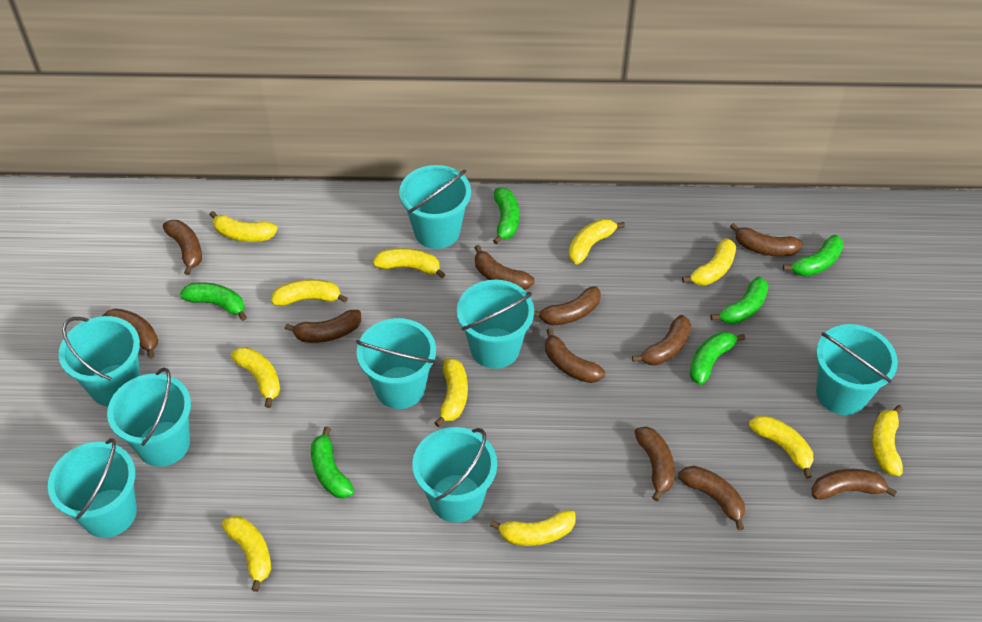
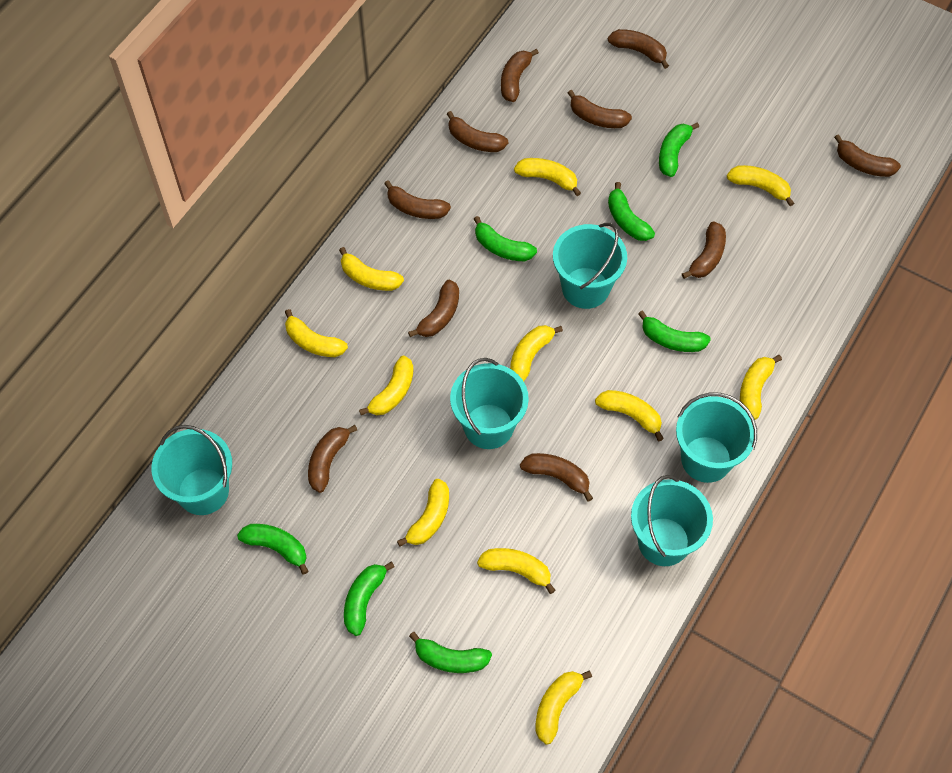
brown banana: 11 -> 10
green banana: 6 -> 7
turquoise bucket: 8 -> 5

